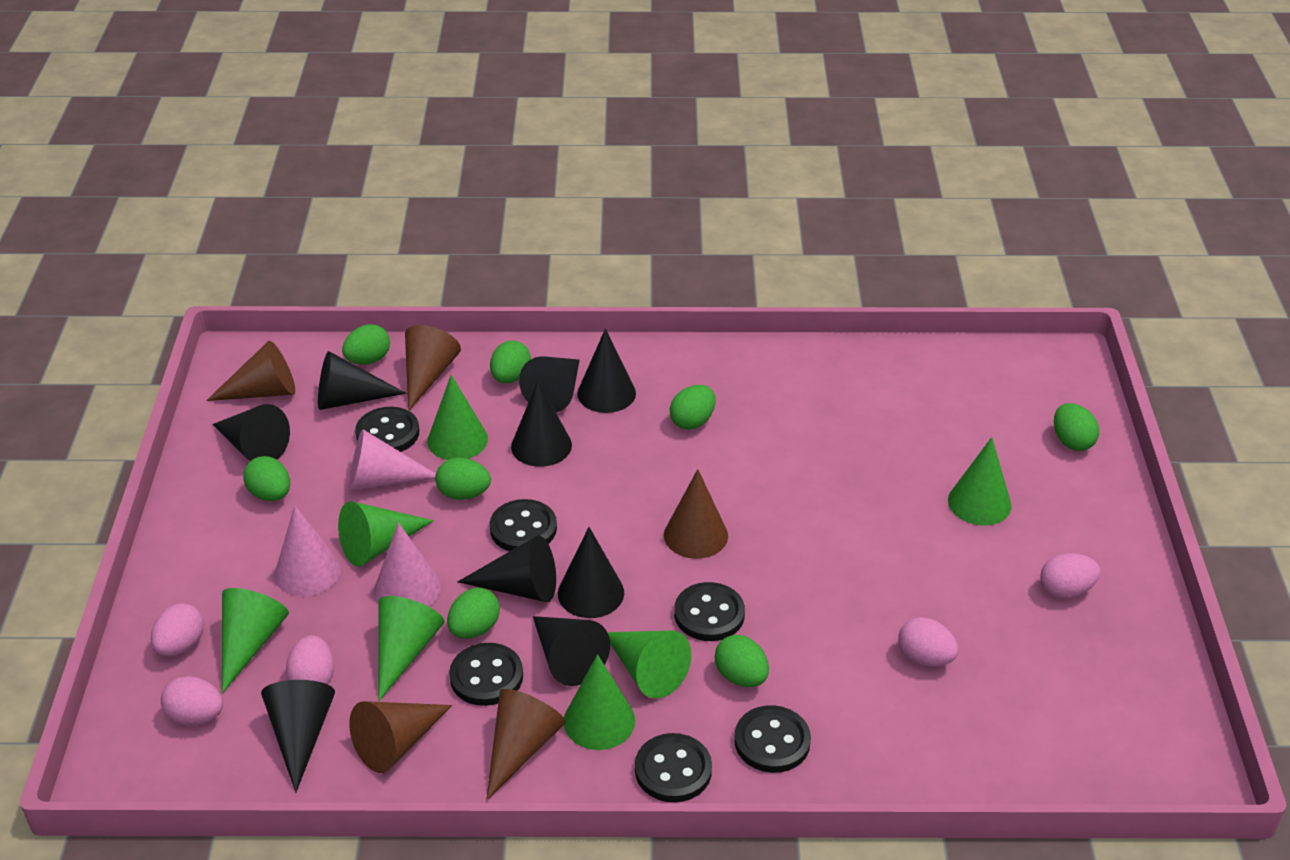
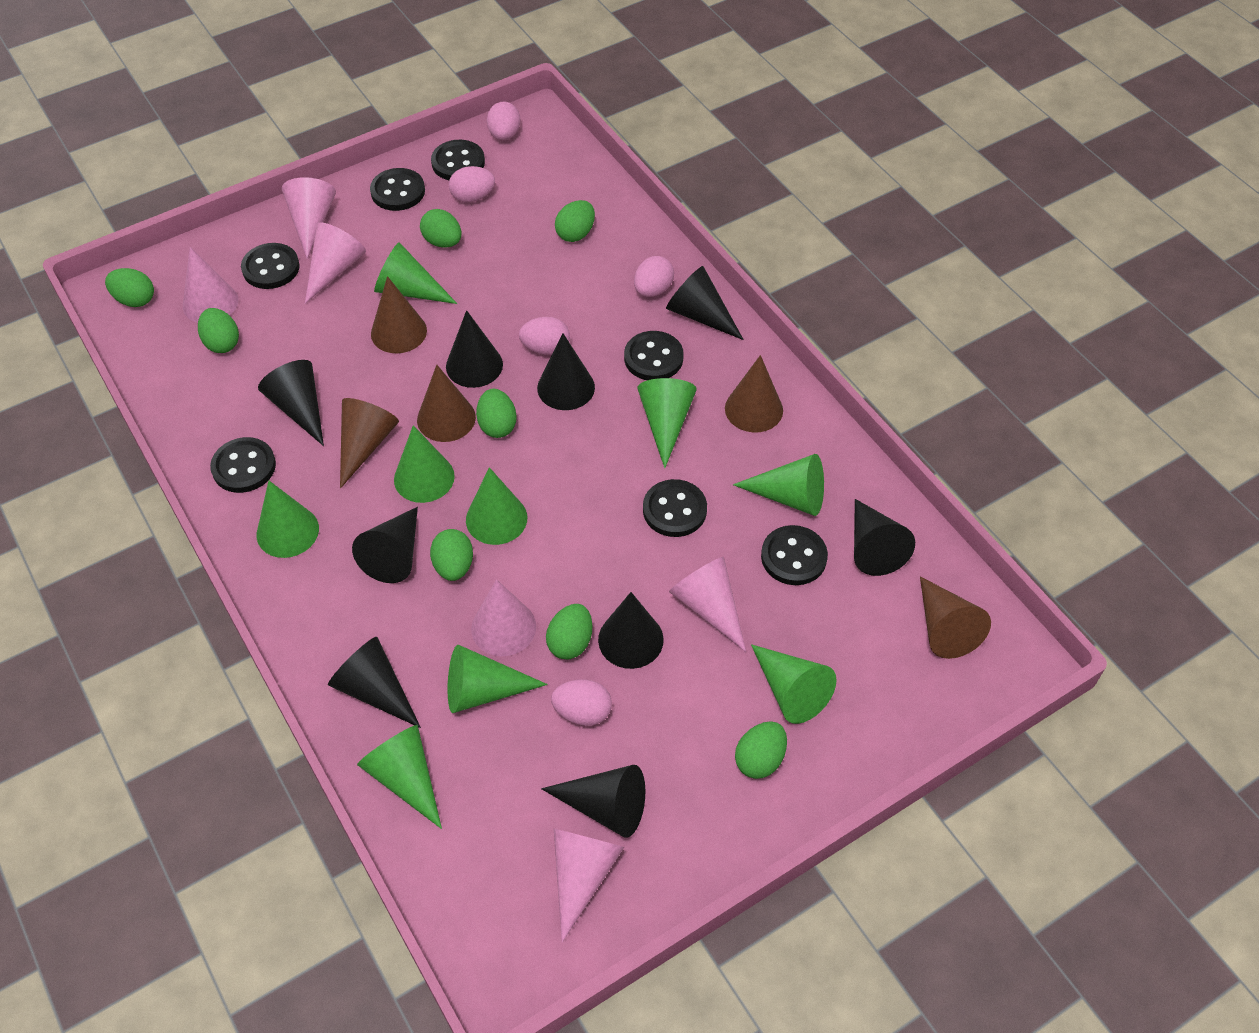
black button: 6 -> 7
green cone: 7 -> 9
pink cone: 3 -> 6

